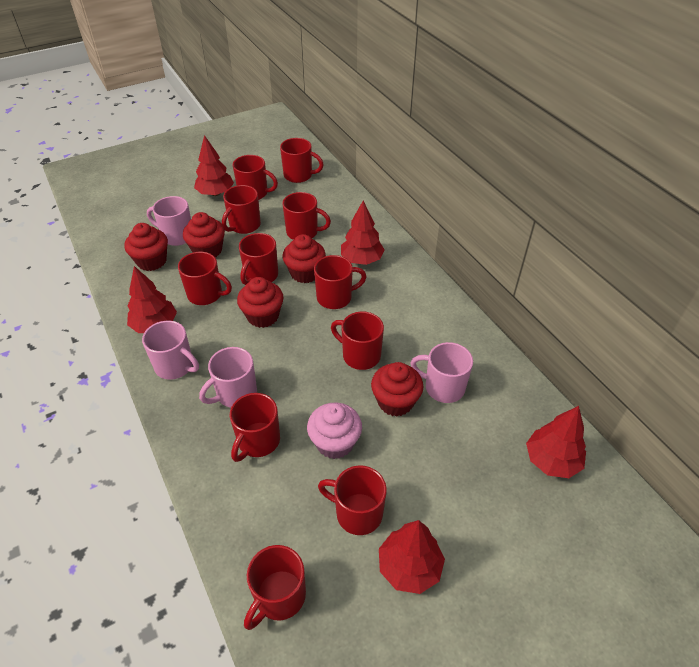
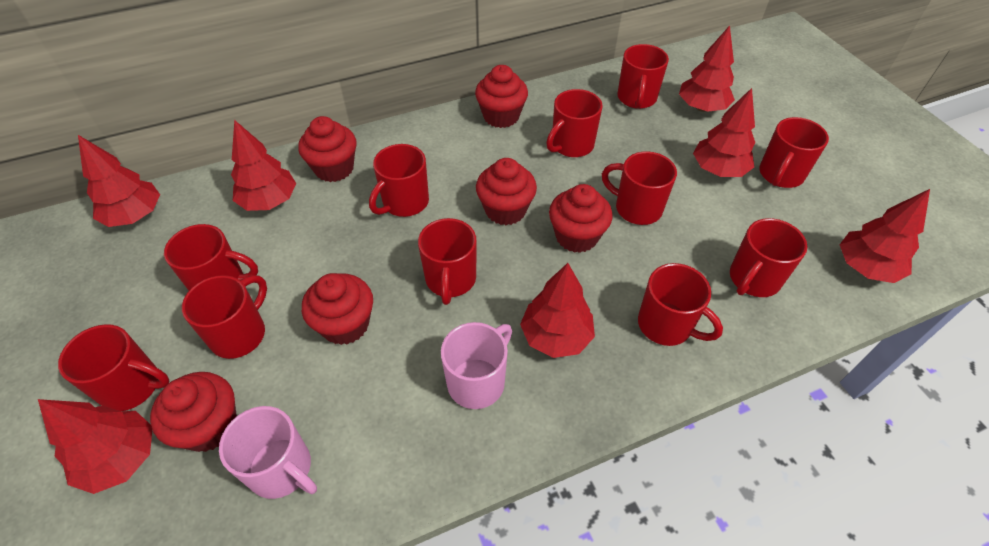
pink cupcake: 1 -> 0
pink mug: 4 -> 2
red cupcake: 5 -> 6
red tree: 5 -> 7

